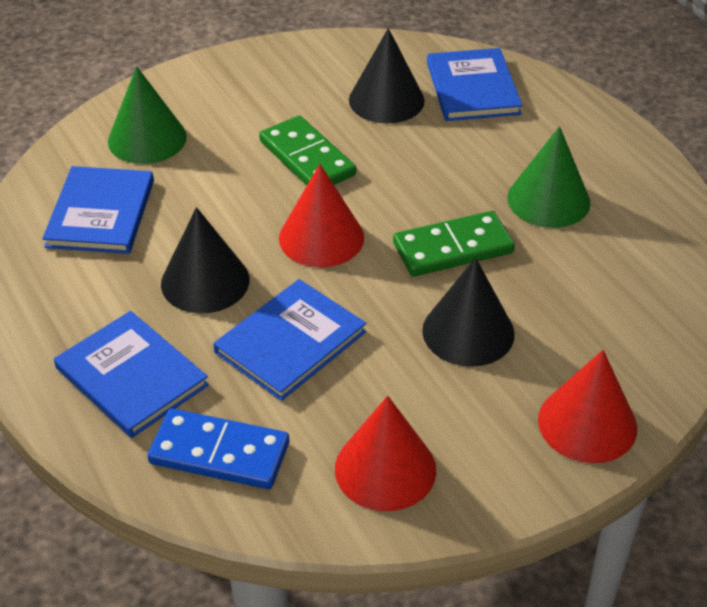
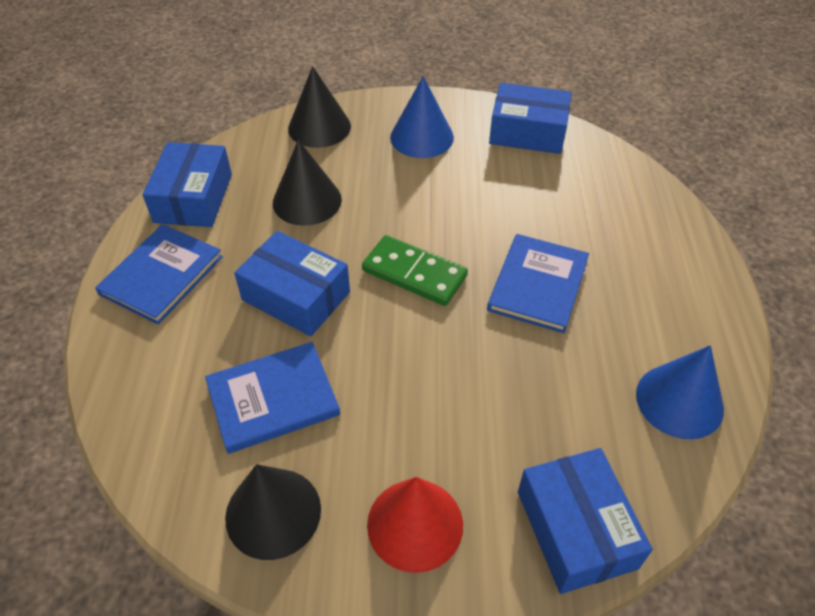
blue book: 4 -> 3
blue box: 0 -> 4
blue cone: 0 -> 2
blue domino: 1 -> 0
green cone: 2 -> 0
green domino: 2 -> 1
red cone: 3 -> 1

